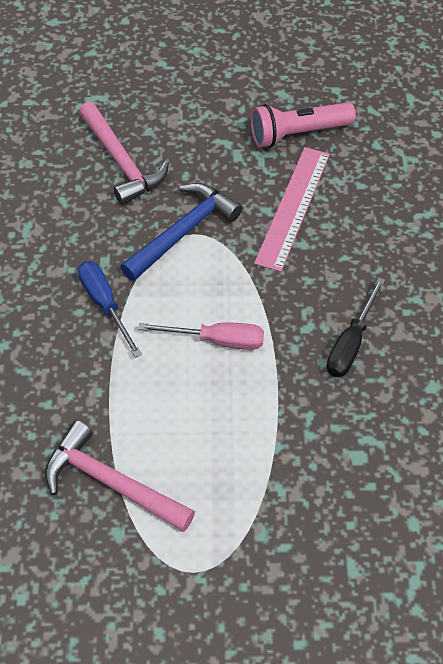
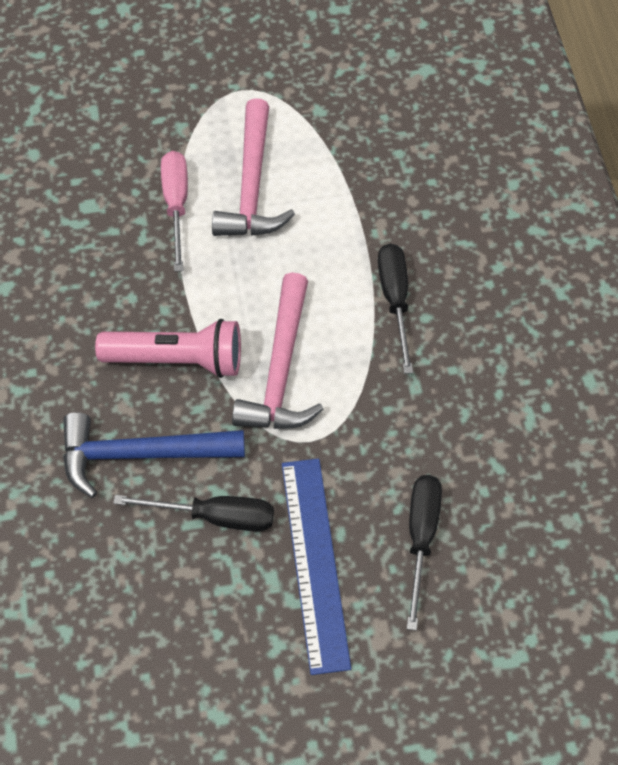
black screwdriver: 1 -> 3
blue ruler: 0 -> 1
blue screwdriver: 1 -> 0
pink ruler: 1 -> 0

